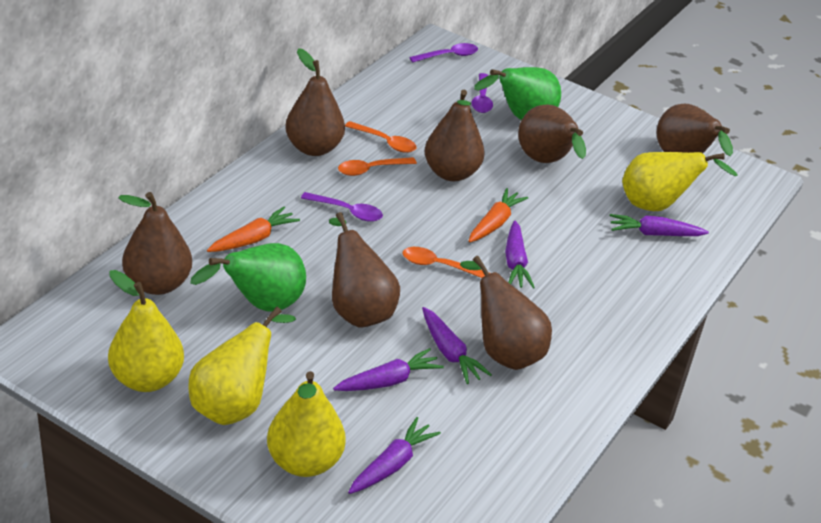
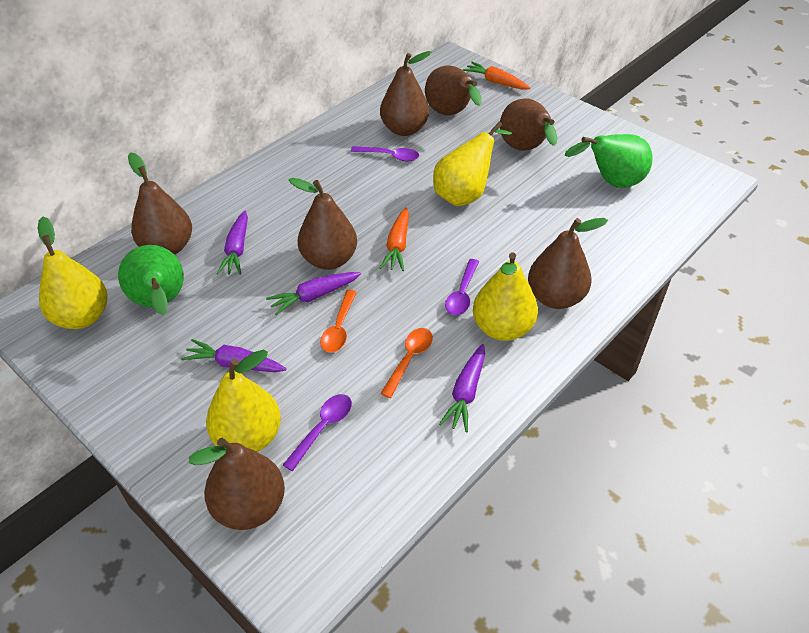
orange spoon: 3 -> 2
purple carrot: 5 -> 4

